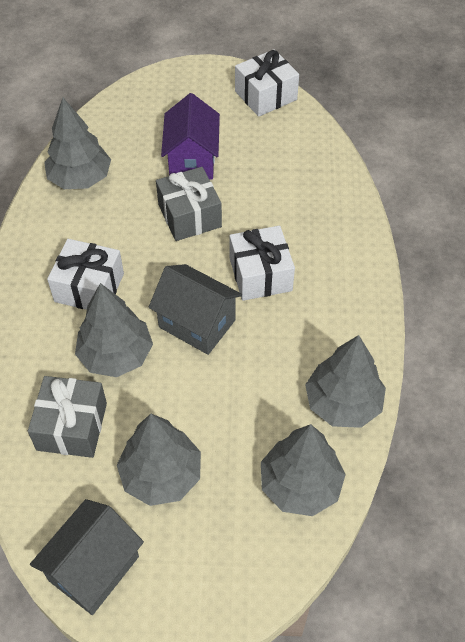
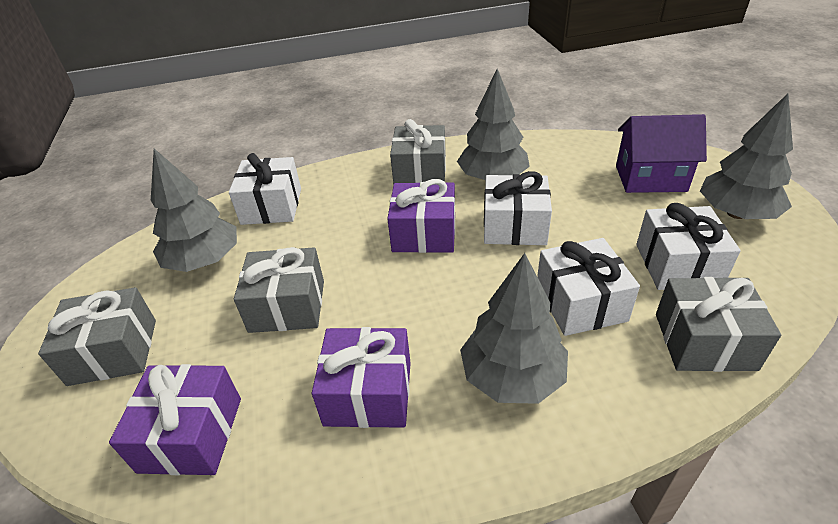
grey gift: 2 -> 4
grey house: 2 -> 0
grey tree: 5 -> 4
purple gift: 0 -> 3
white gift: 3 -> 4

